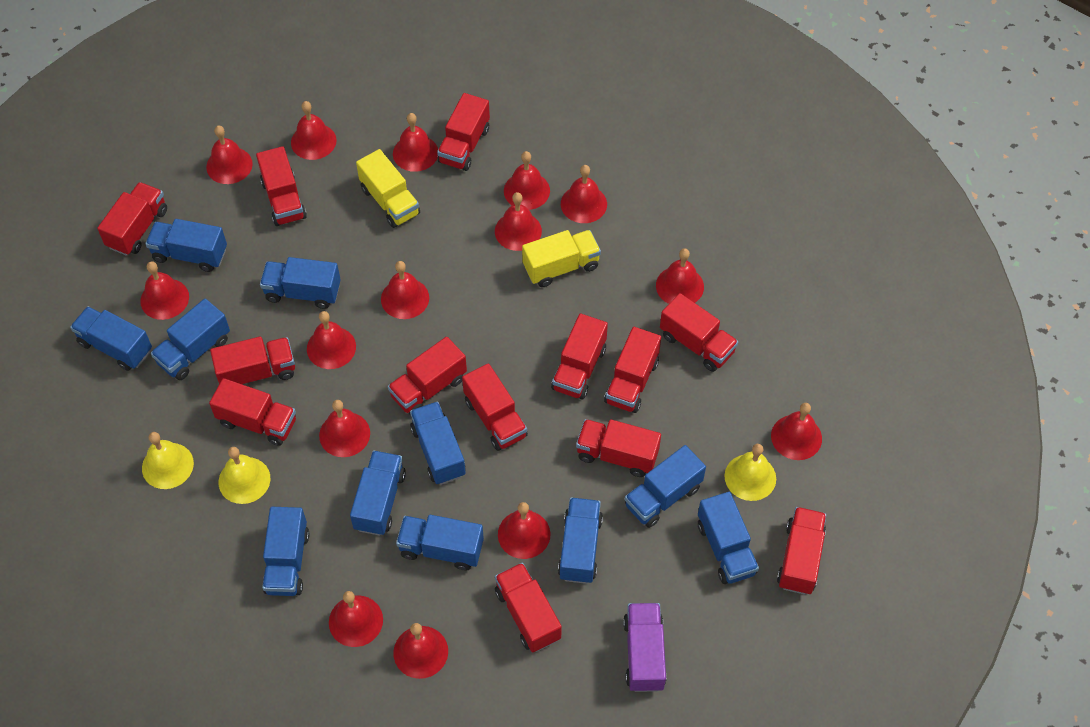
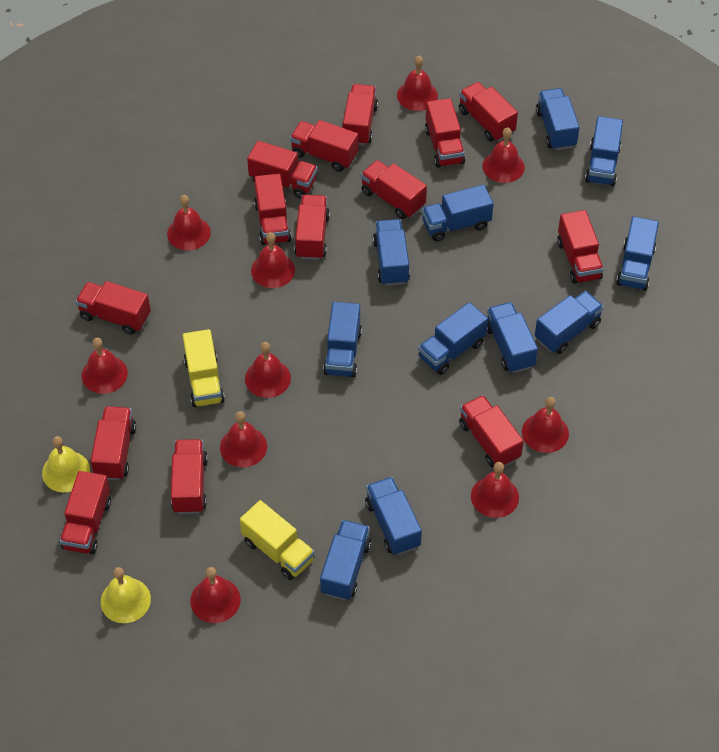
purple truck: 1 -> 0
red bell: 15 -> 10
red truck: 13 -> 14
yellow bell: 3 -> 2

